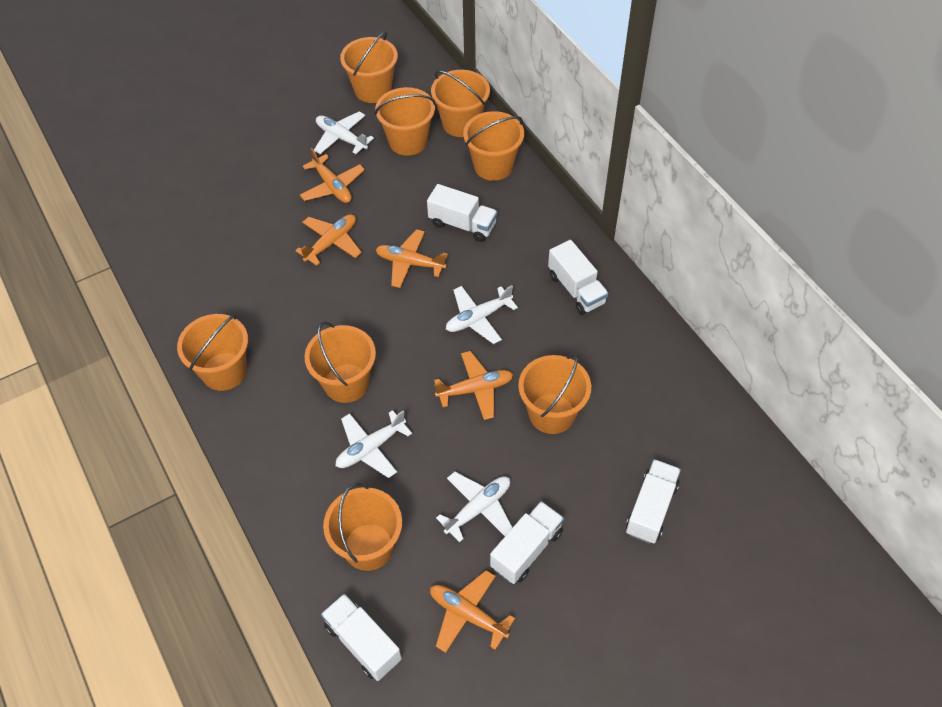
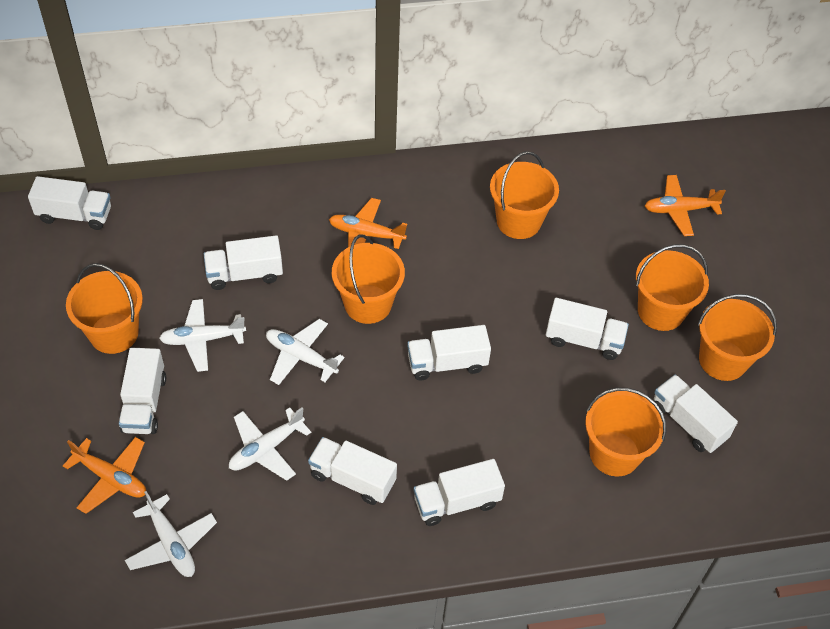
orange bucket: 8 -> 6
orange plane: 5 -> 3
white truck: 5 -> 8

